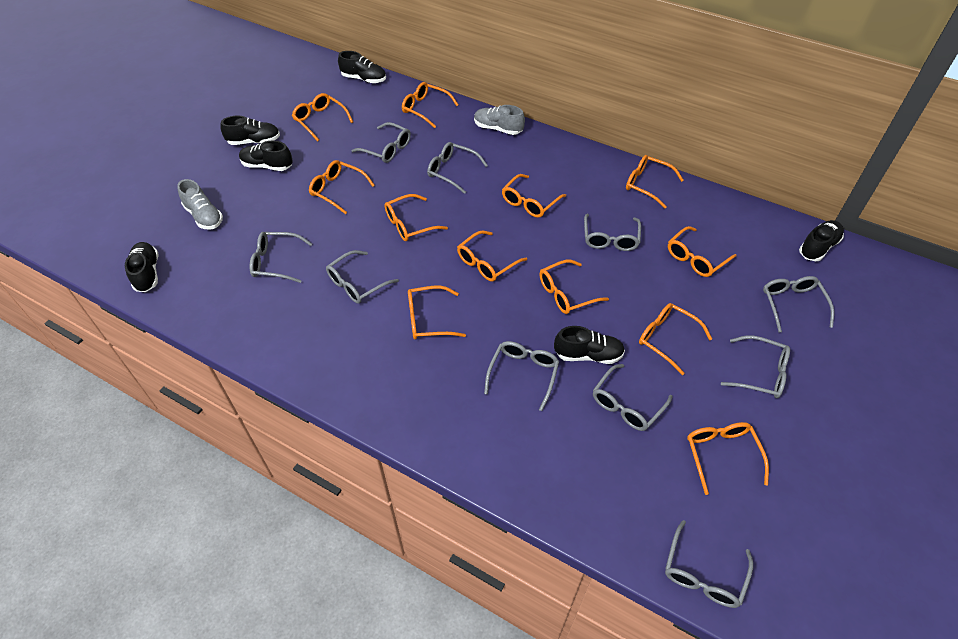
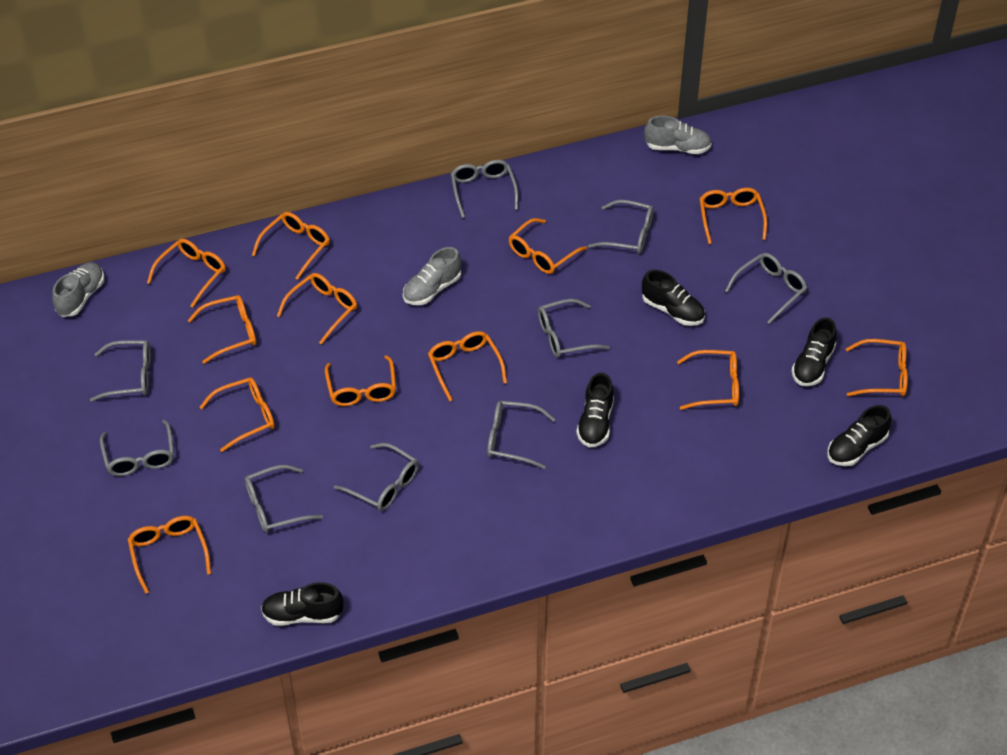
black shoe: 6 -> 5
grey glasses: 10 -> 9
grey shoe: 2 -> 3

